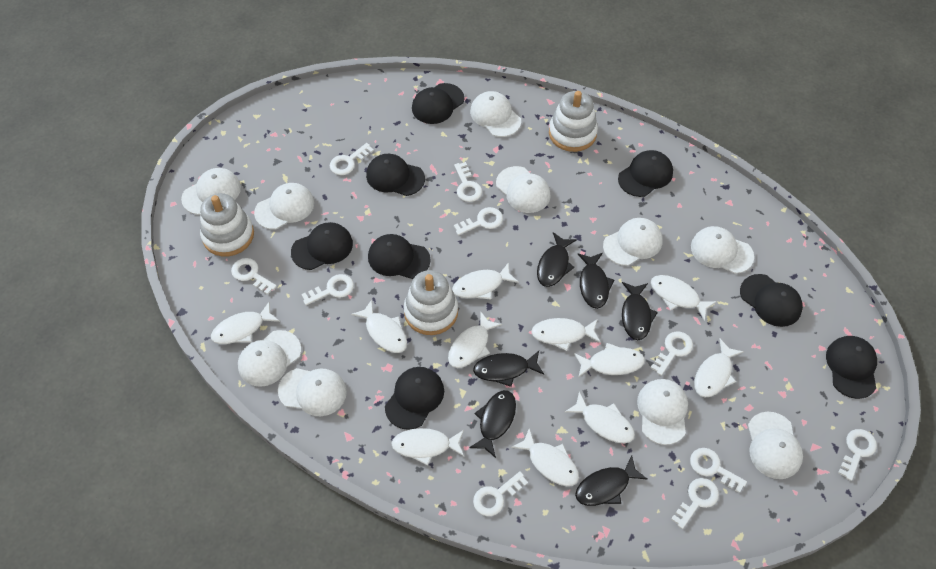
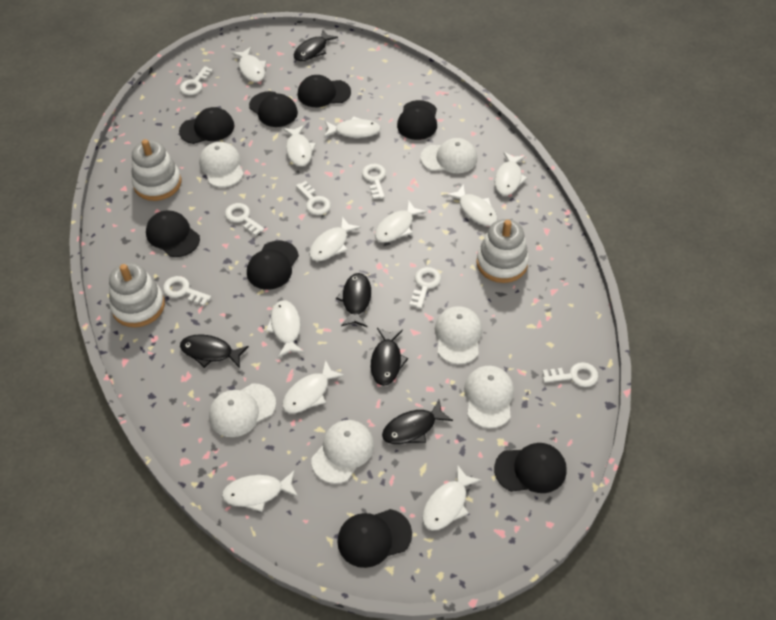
black fish: 6 -> 5
white cap: 10 -> 6
white key: 10 -> 7

